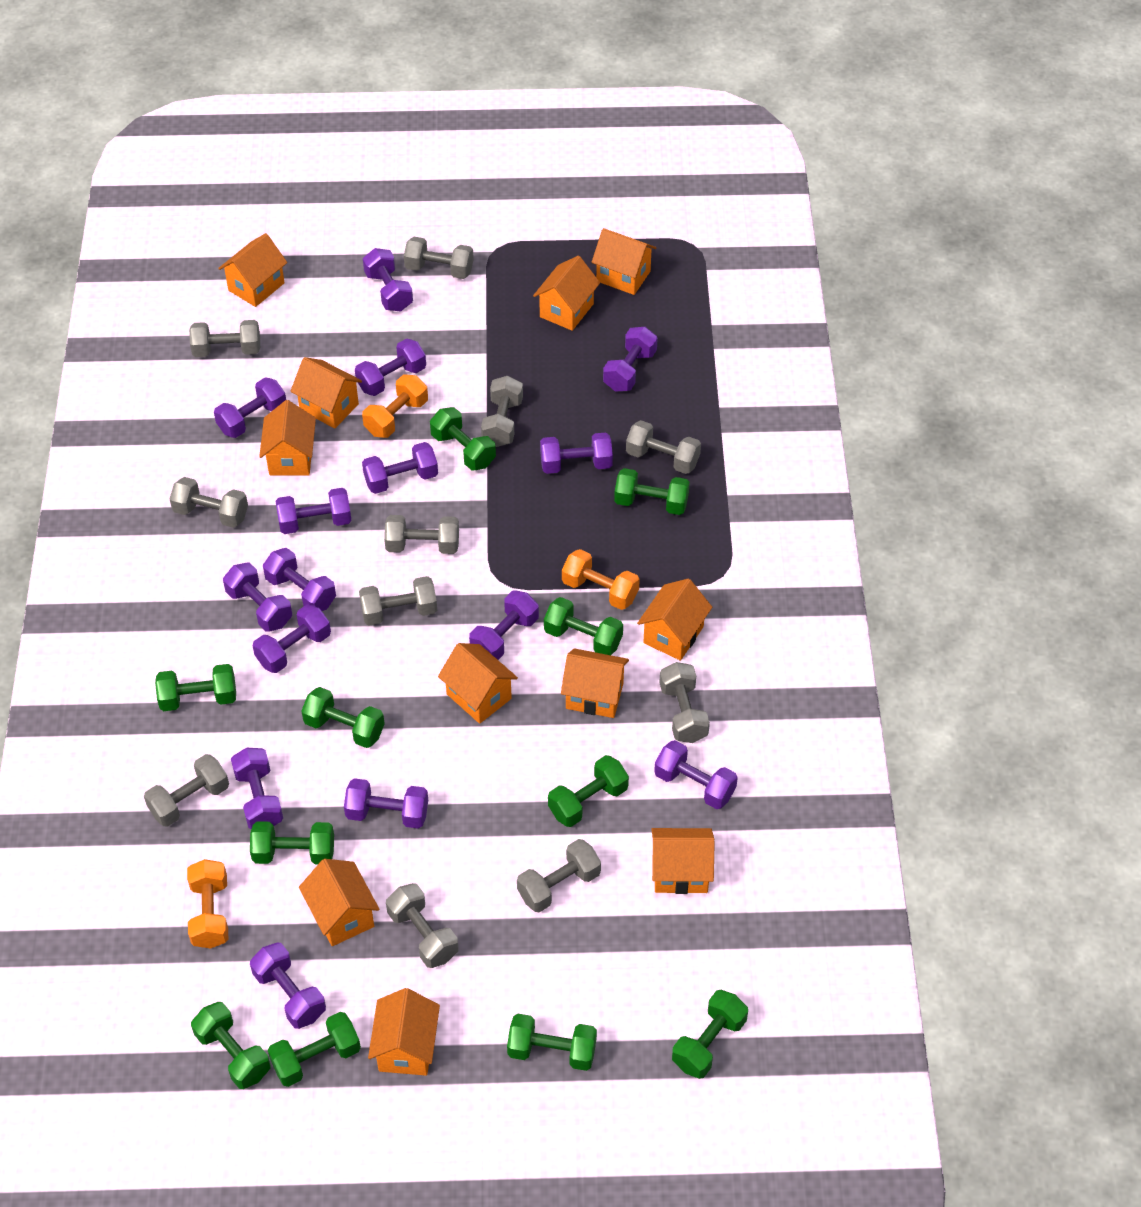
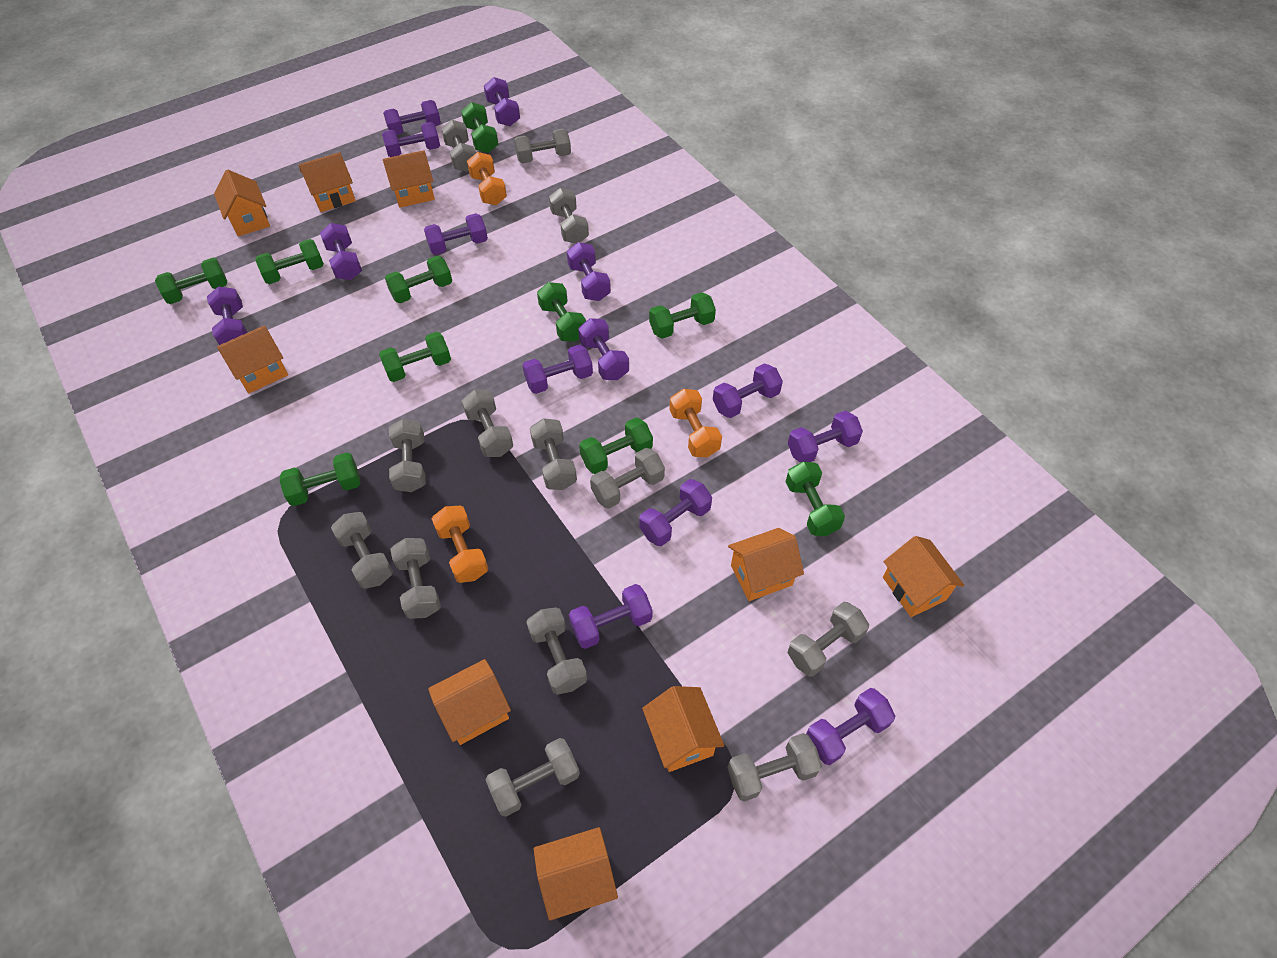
green dumbbell: 11 -> 10
grey dumbbell: 11 -> 13
orange house: 11 -> 9
purple dumbbell: 15 -> 14

